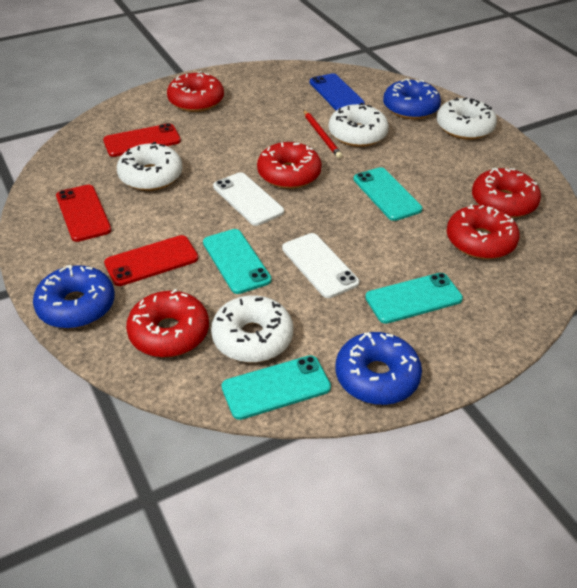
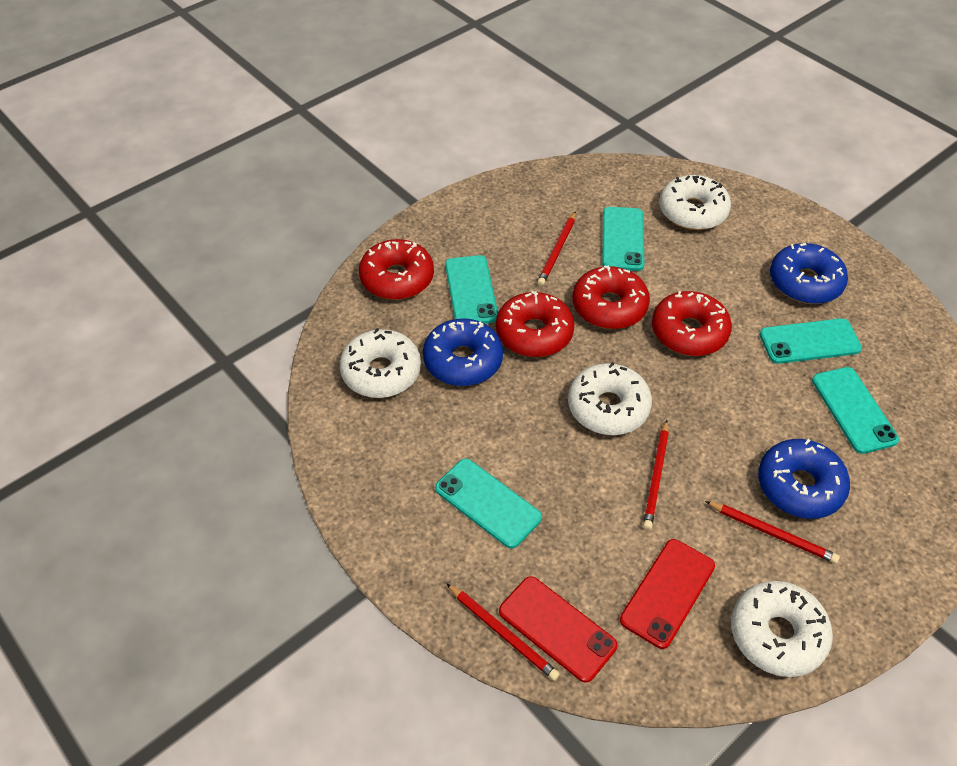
blue phone: 1 -> 0
red donut: 5 -> 4
red pencil: 1 -> 4
red phone: 3 -> 2
turquoise phone: 4 -> 5
white phone: 2 -> 0

